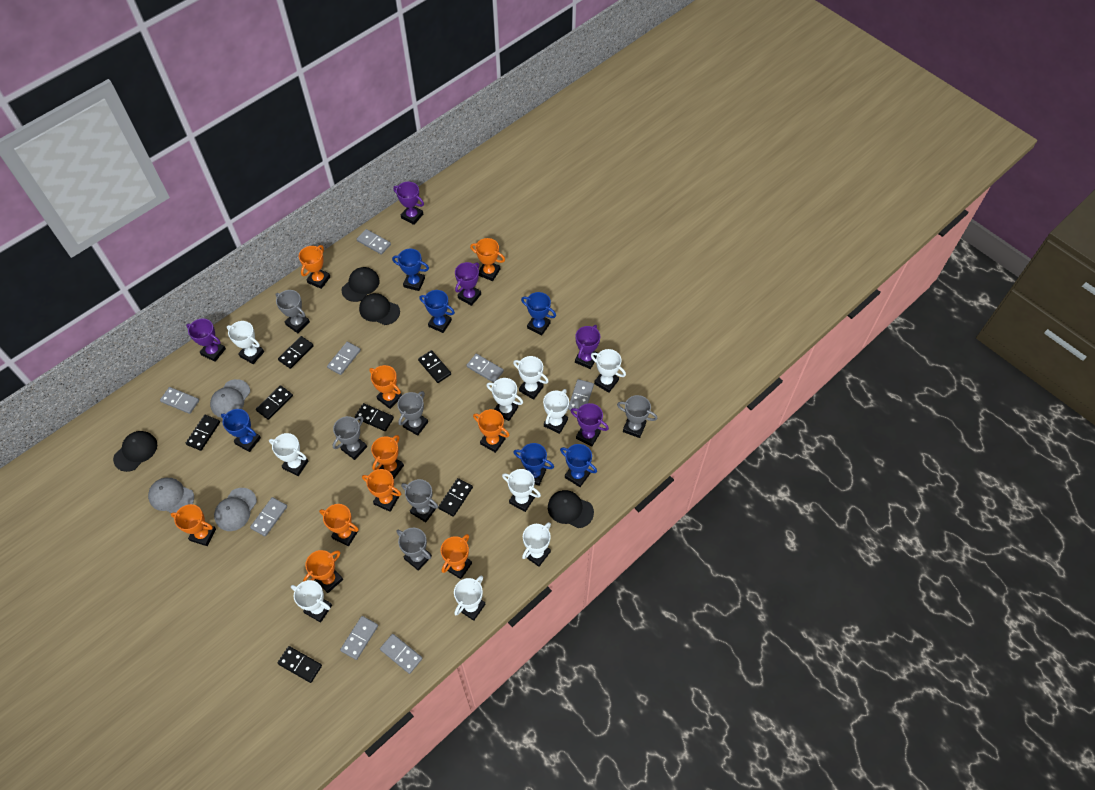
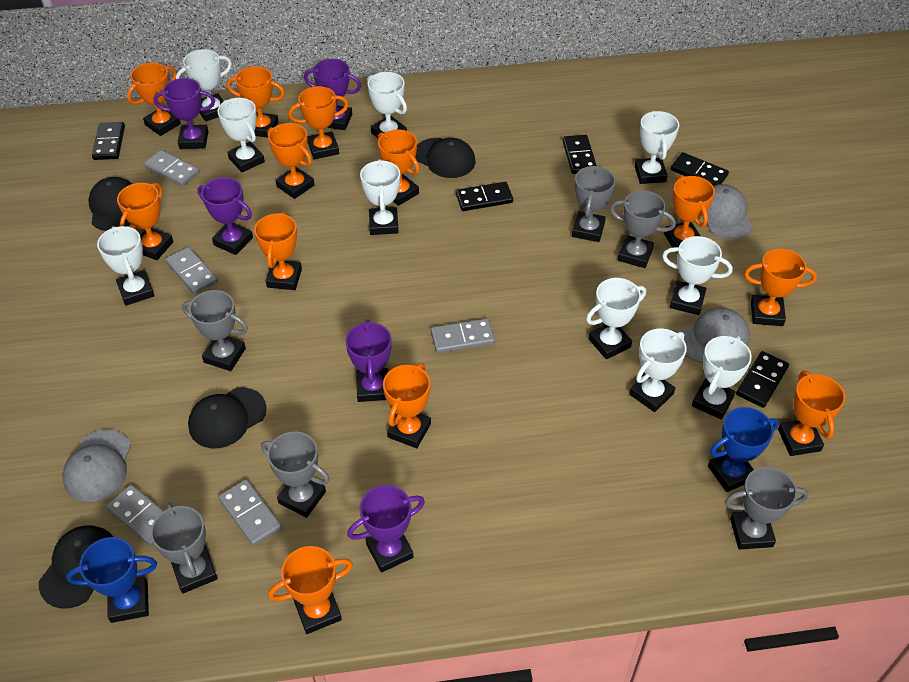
black domino: 7 -> 5
blue trophy: 6 -> 2
grey domino: 8 -> 5
orange trophy: 10 -> 12

